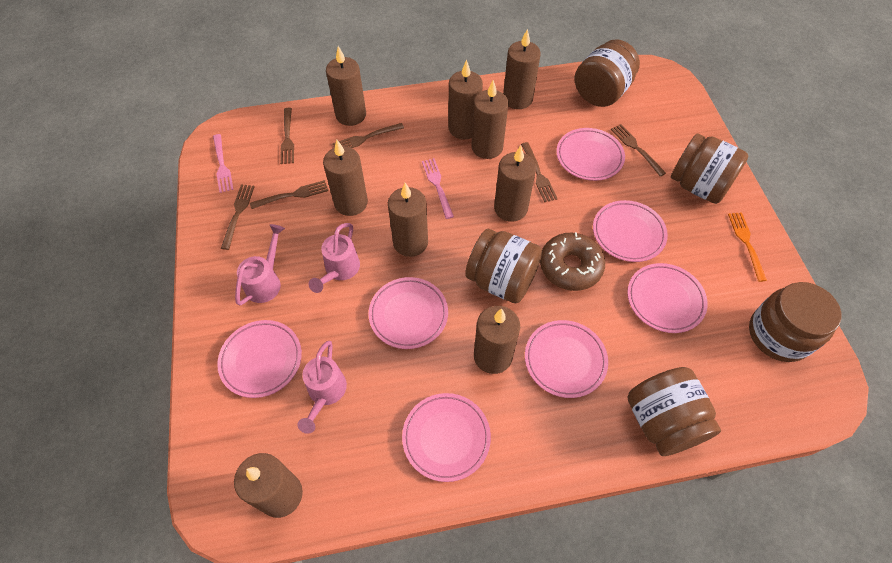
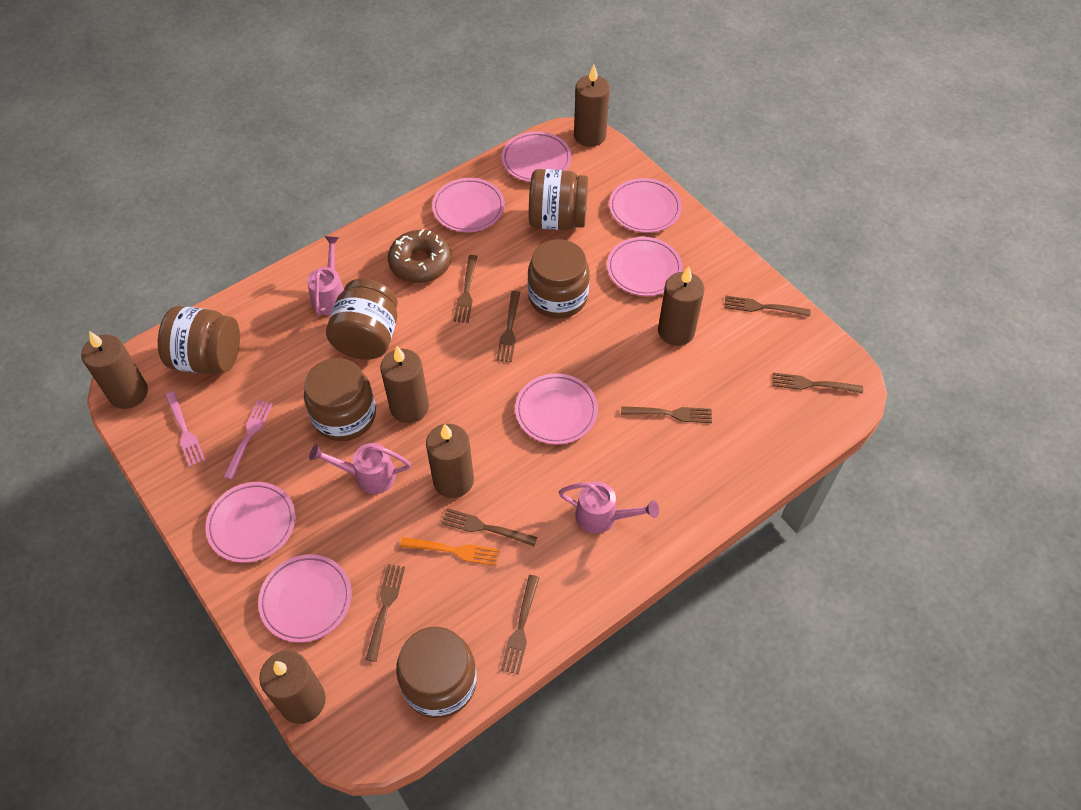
brown candle: 9 -> 6
brown fork: 6 -> 8
brown jar: 5 -> 6

